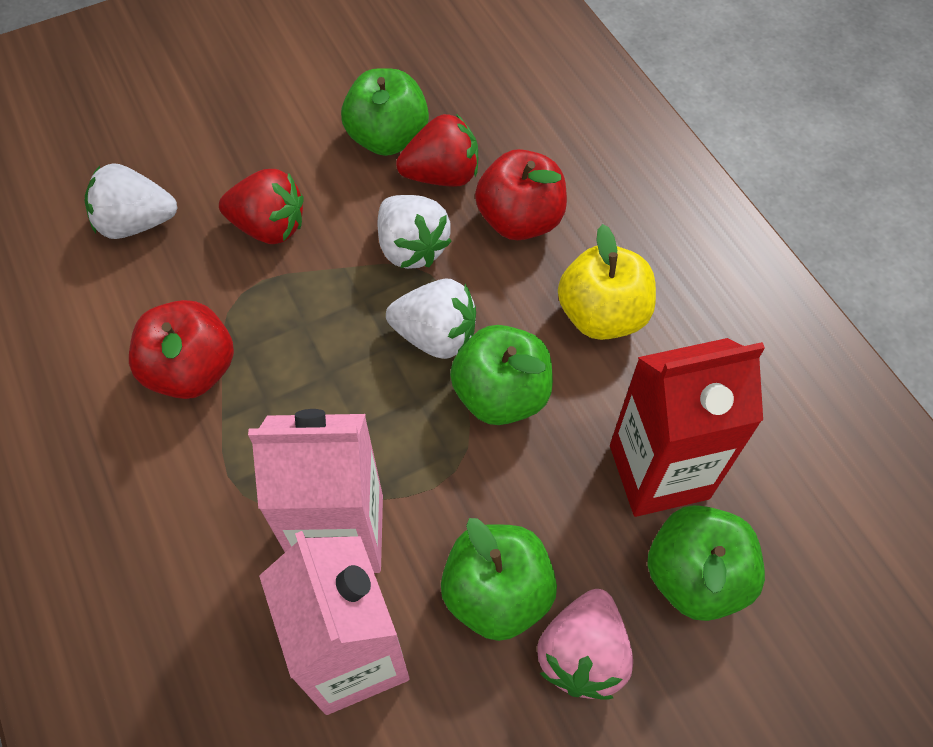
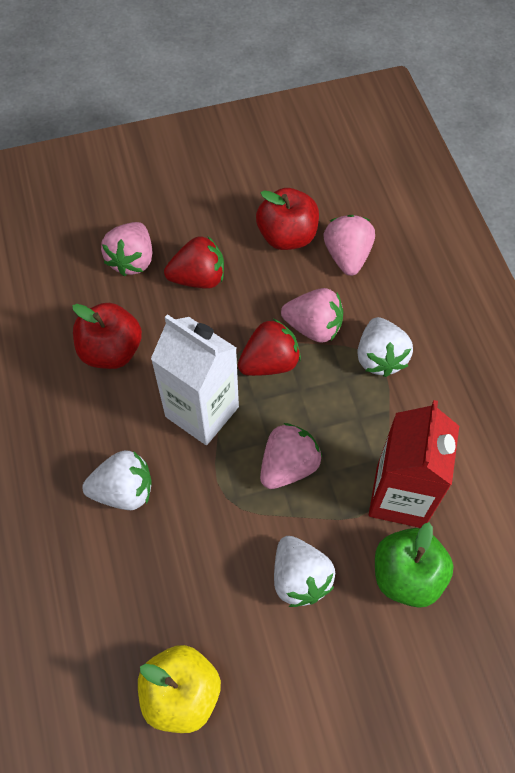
green apple: 4 -> 1
pink carton: 2 -> 0
pink strawberry: 1 -> 4
white carton: 0 -> 1

